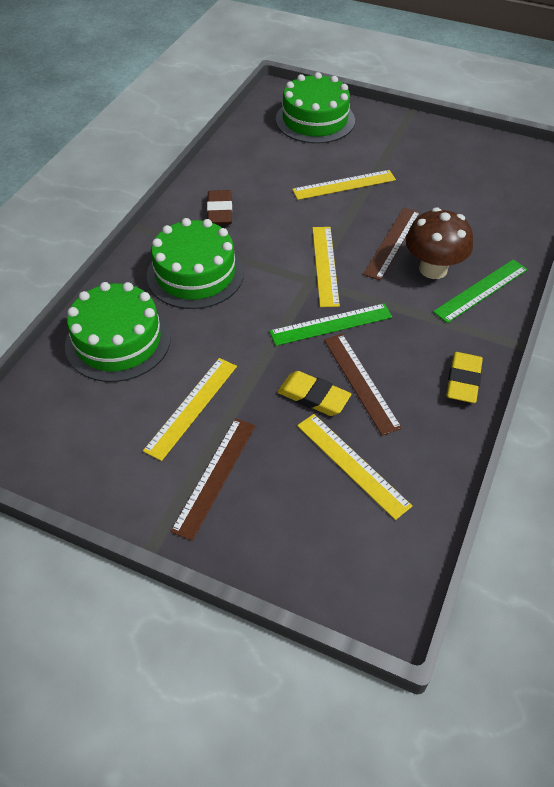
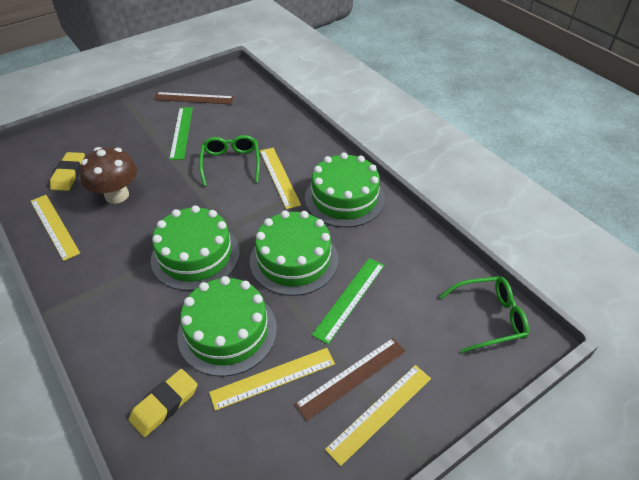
brown eraser: 1 -> 0
brown ruler: 3 -> 2
green cake: 3 -> 4
green glasses: 0 -> 2

